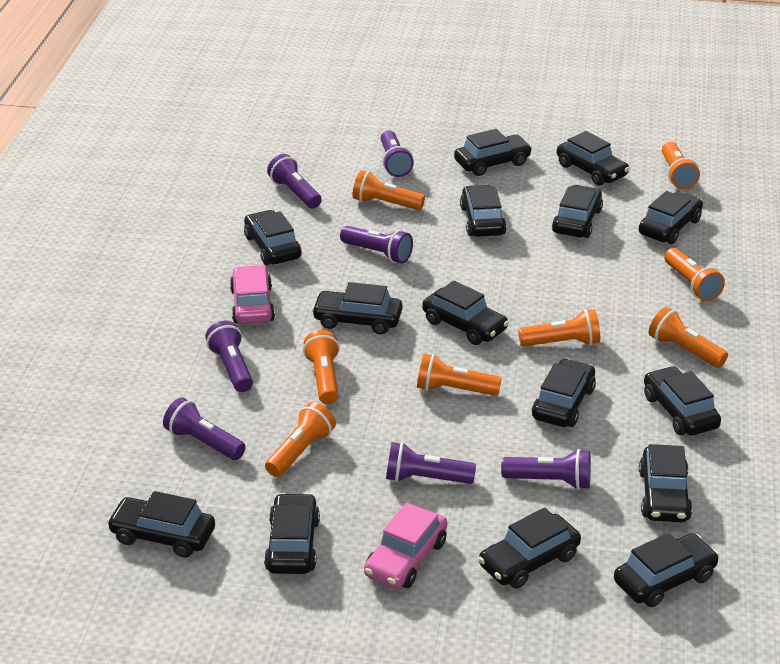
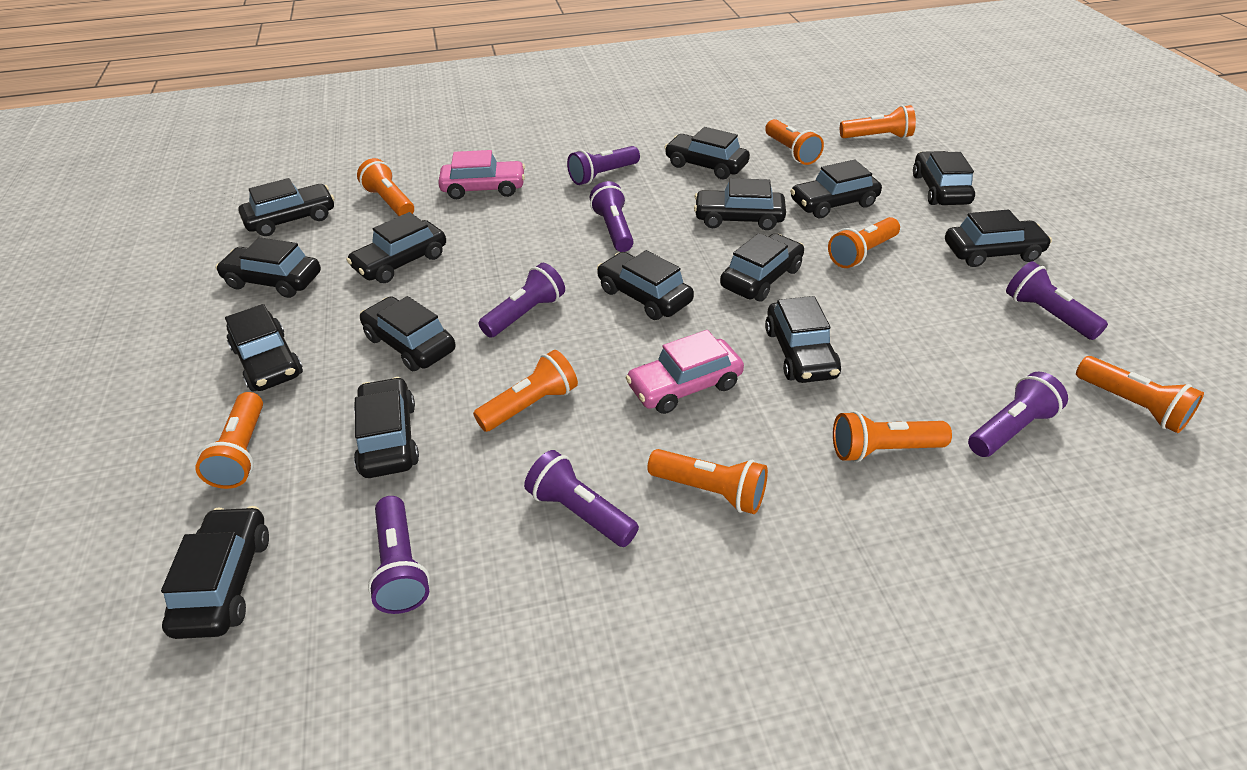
orange flashlight: 8 -> 9

